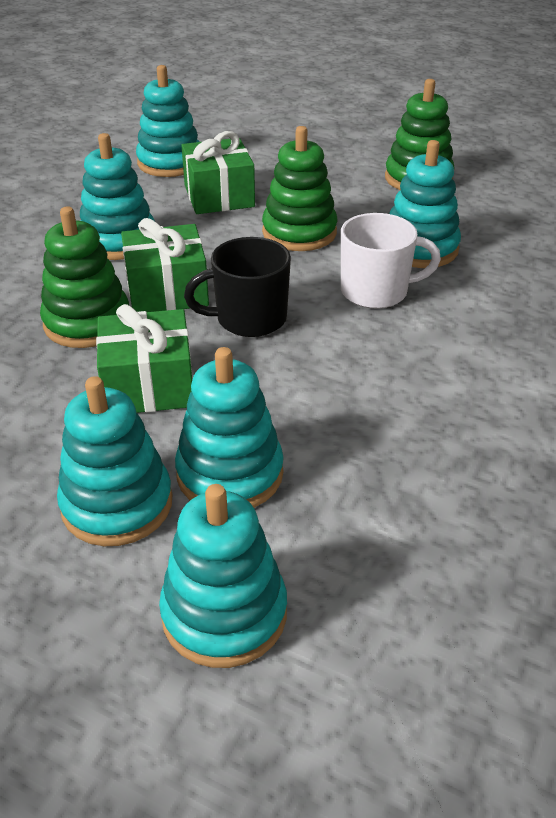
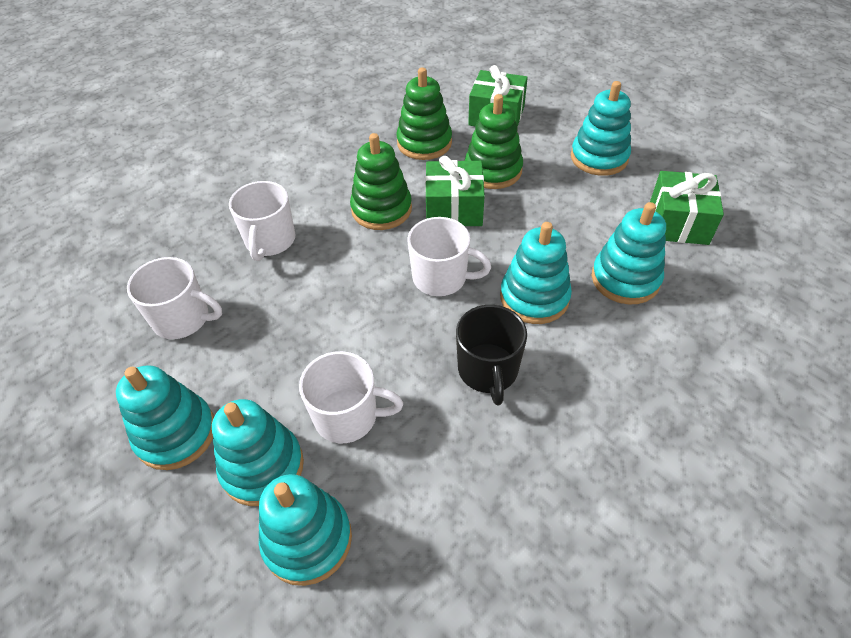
white mug: 1 -> 4

